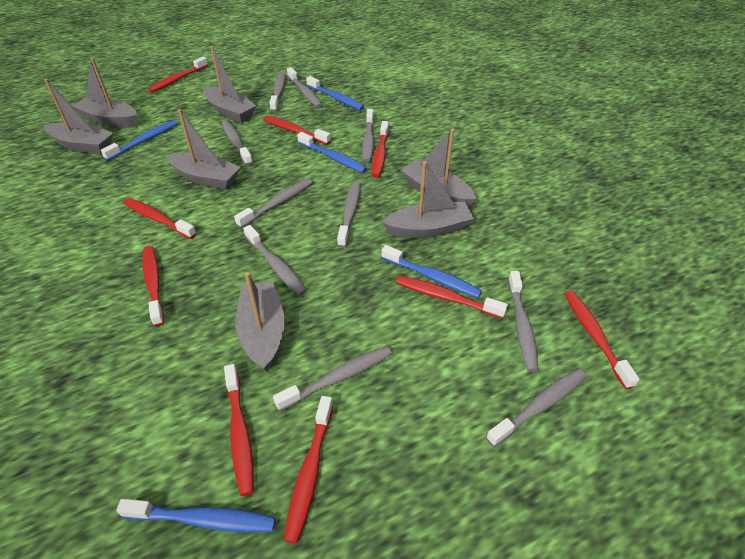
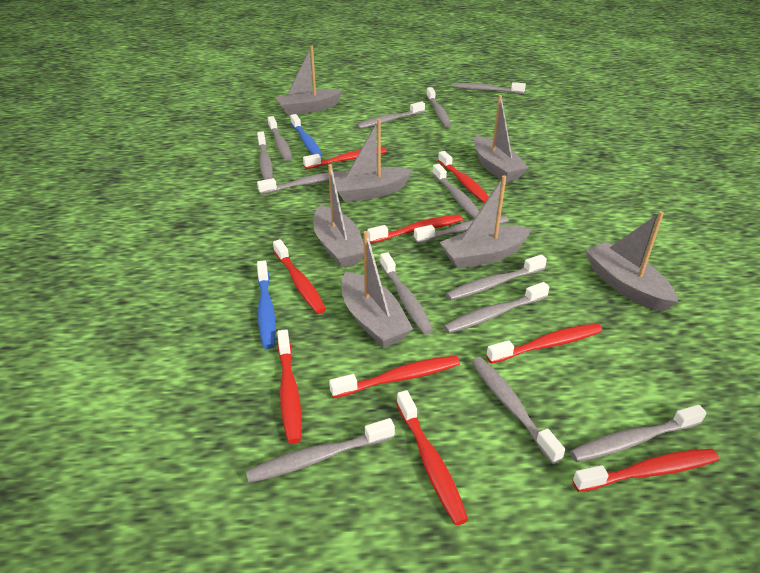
blue toothbrush: 5 -> 2
grey toothbrush: 10 -> 14

